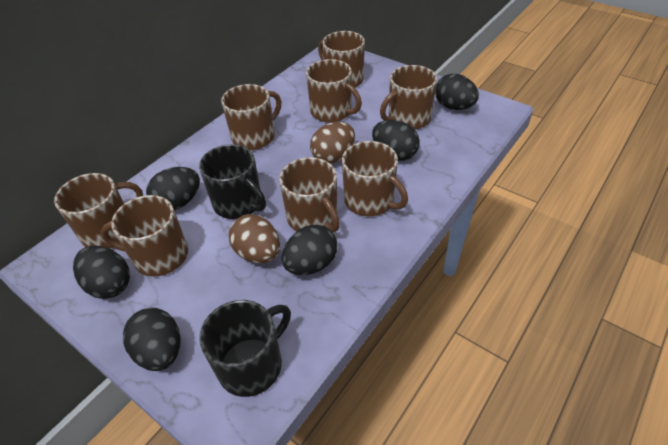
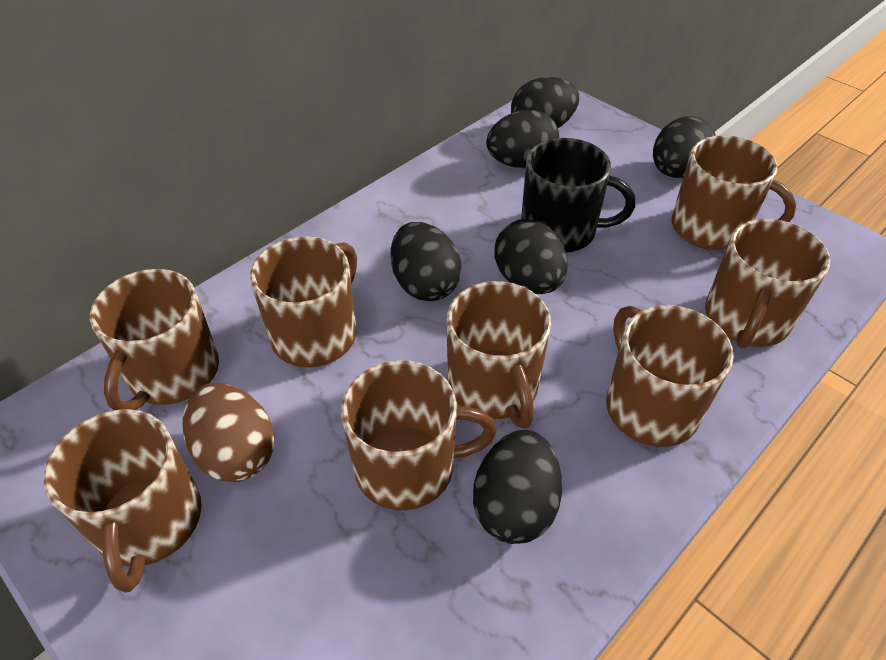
black mug: 2 -> 1
brown egg: 2 -> 1

